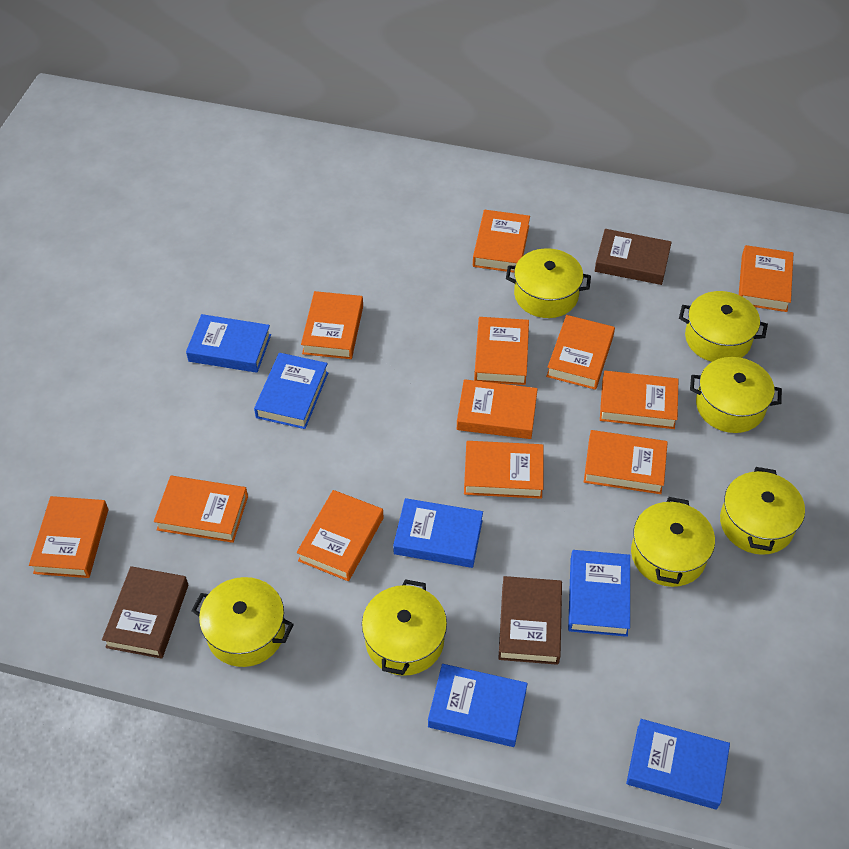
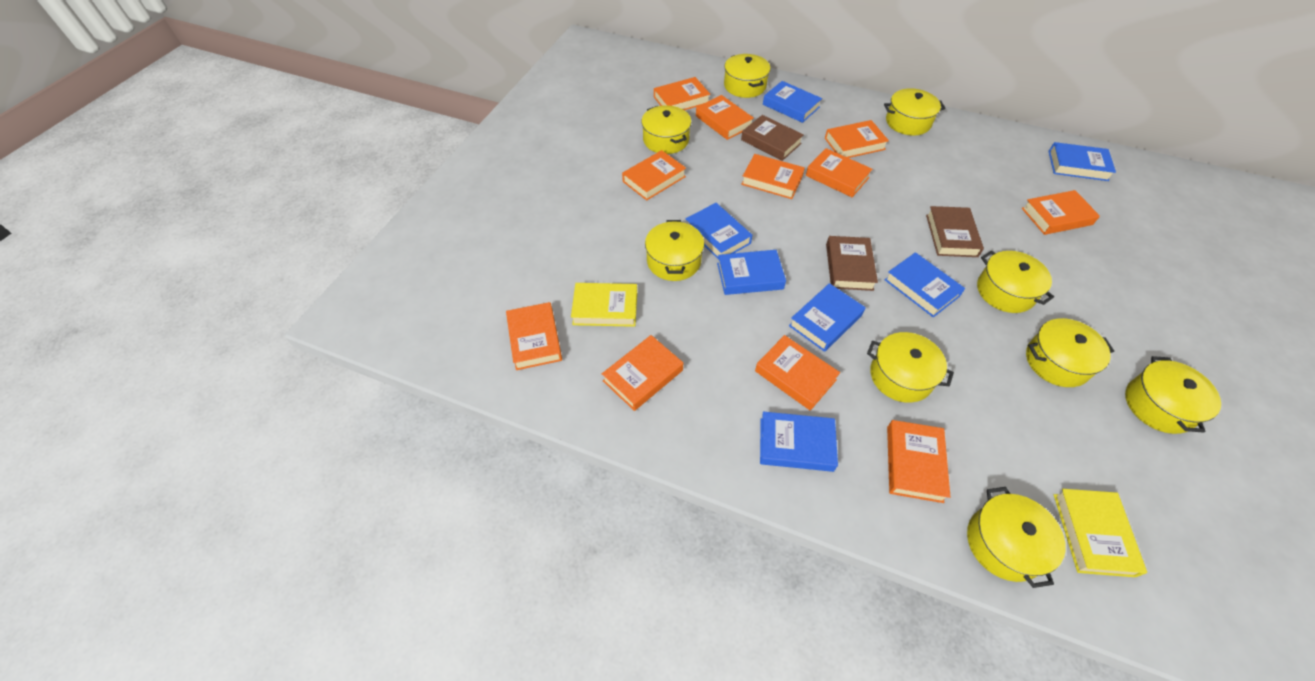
blue book: 6 -> 7
orange book: 12 -> 11
yellow book: 0 -> 2
yellow pot: 7 -> 9

